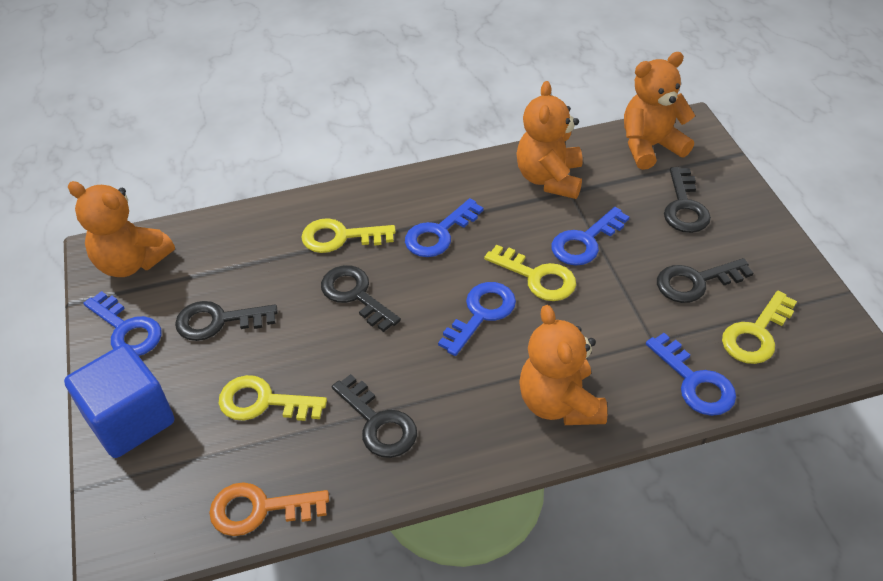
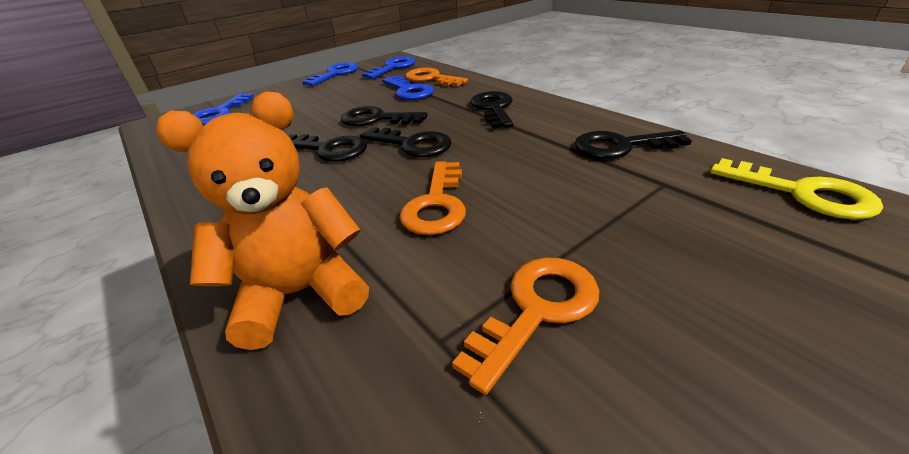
blue cube: 1 -> 0
blue key: 5 -> 4
orange key: 1 -> 3
orange teddy bear: 4 -> 1
yellow key: 4 -> 1

